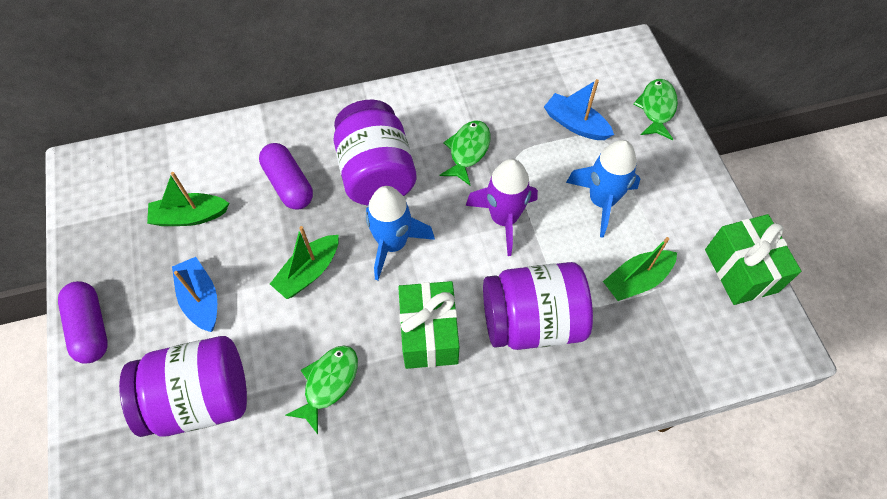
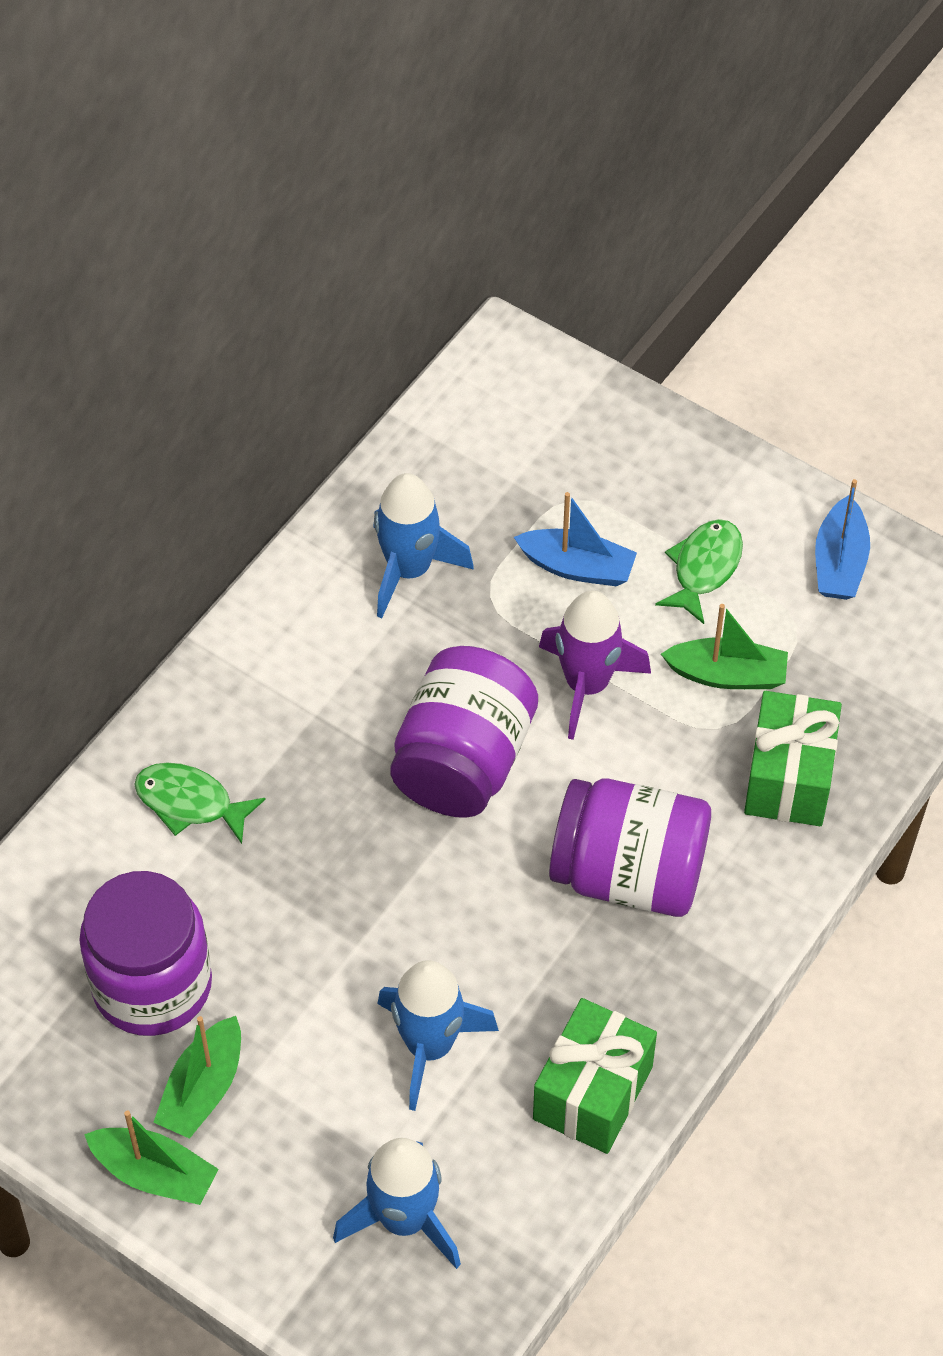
blue rocket: 2 -> 3
green fish: 3 -> 2
purple capsule: 2 -> 0

